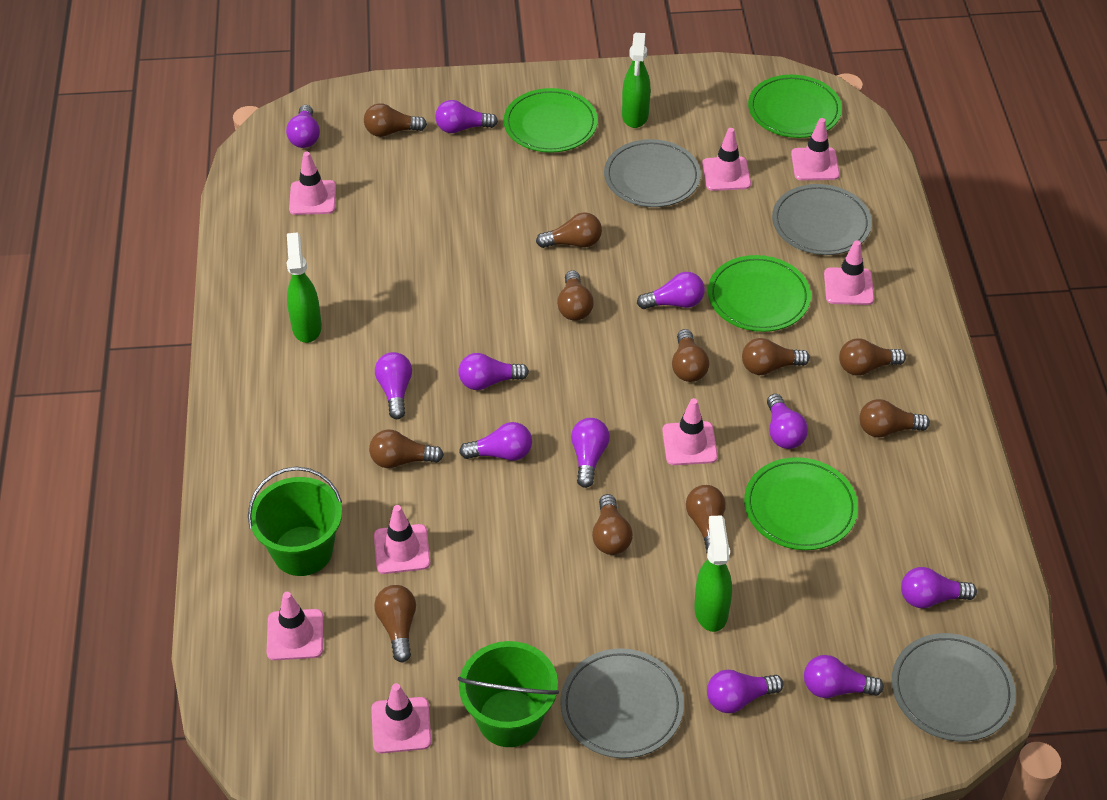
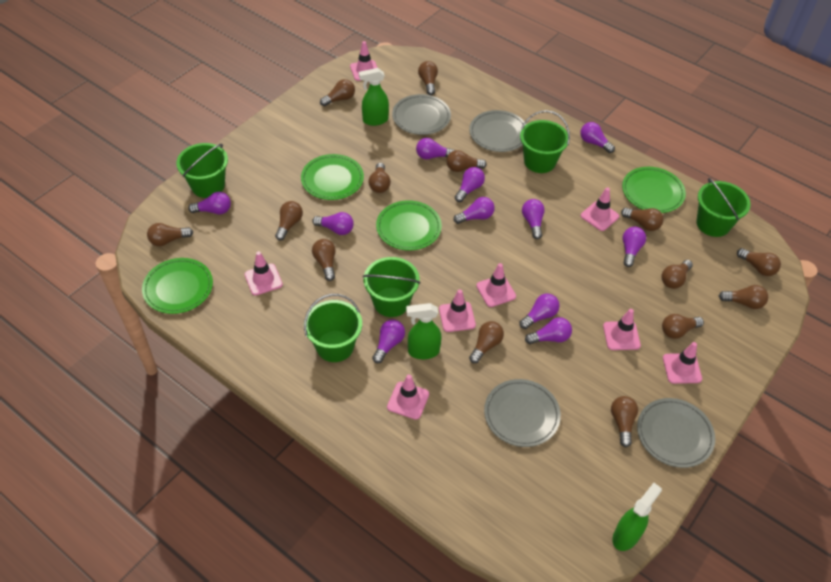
brown light bulb: 11 -> 14
green bucket: 2 -> 5

